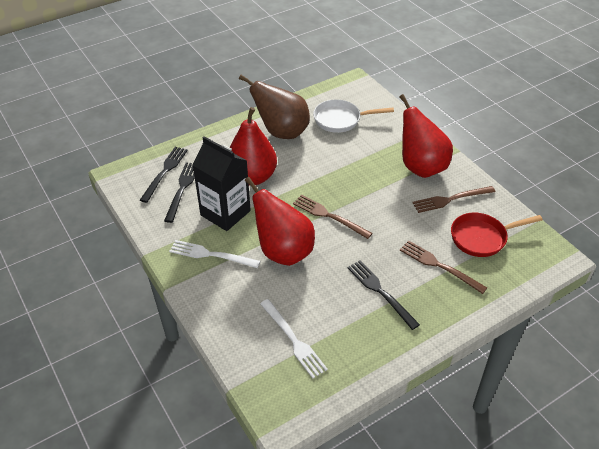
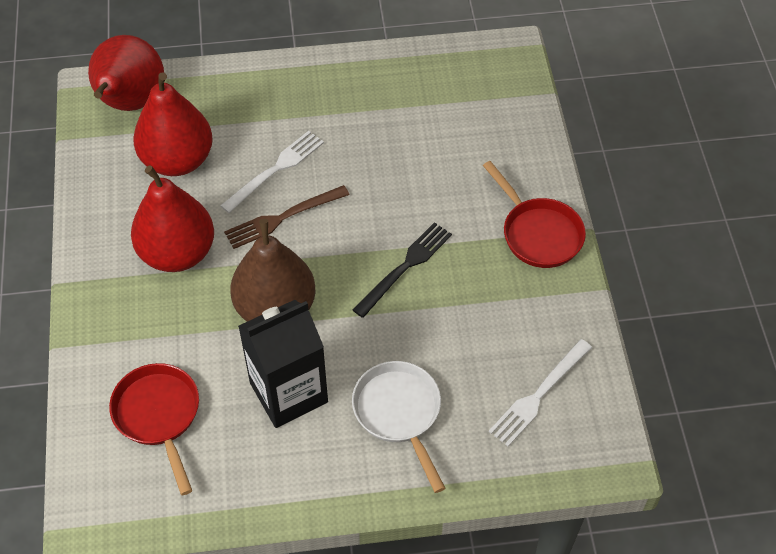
black fork: 3 -> 1
brown fork: 3 -> 1
red pan: 1 -> 2

